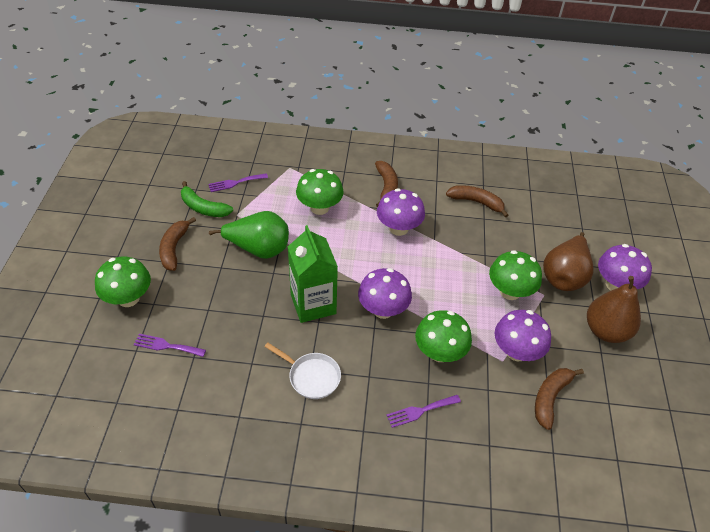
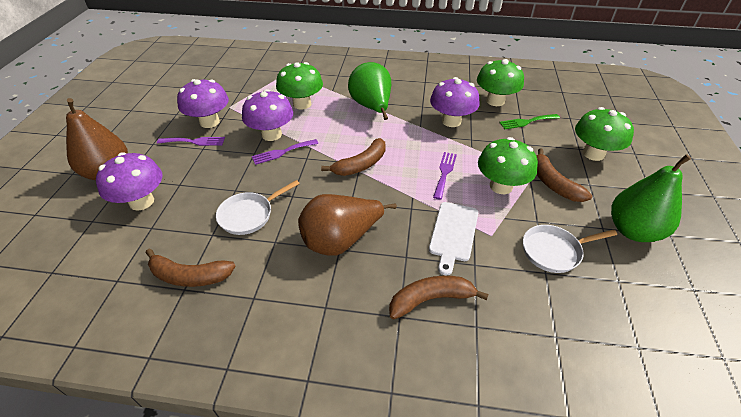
green banana: 1 -> 0
green carton: 1 -> 0
green fork: 0 -> 1
green pear: 1 -> 2
white cutting board: 0 -> 1
white pan: 1 -> 2

